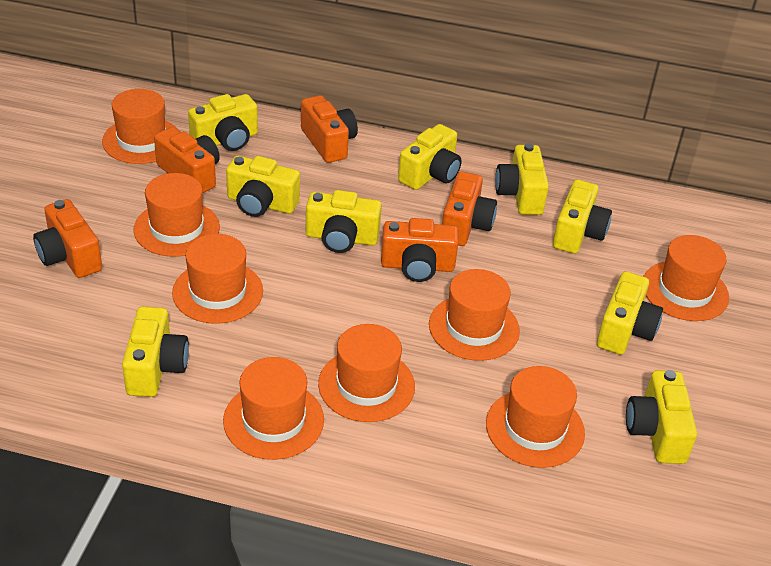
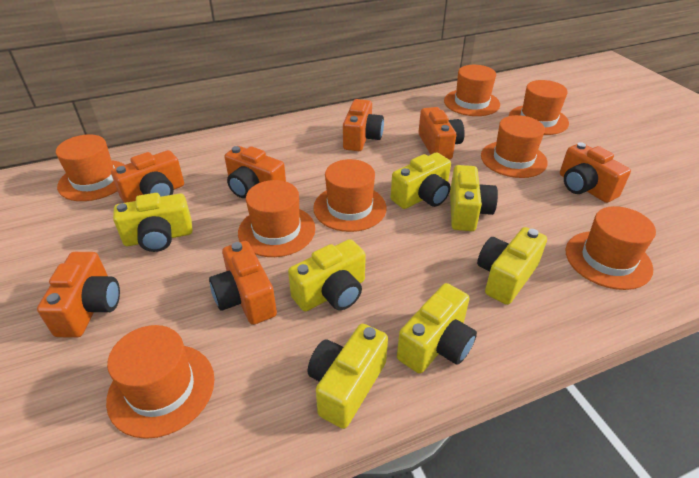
orange camera: 5 -> 7
yellow camera: 9 -> 7

